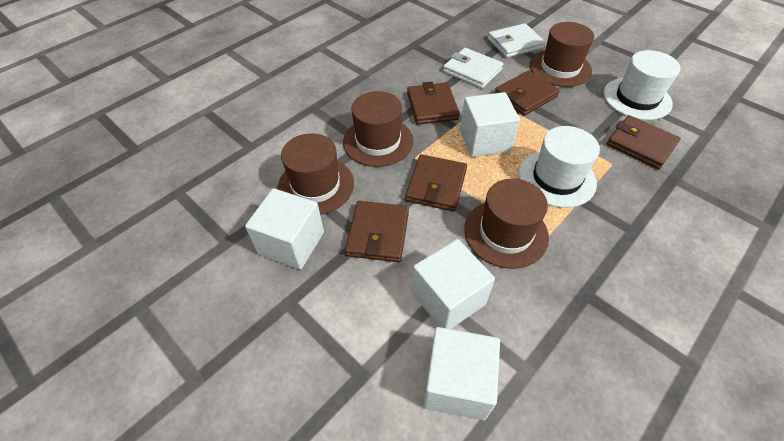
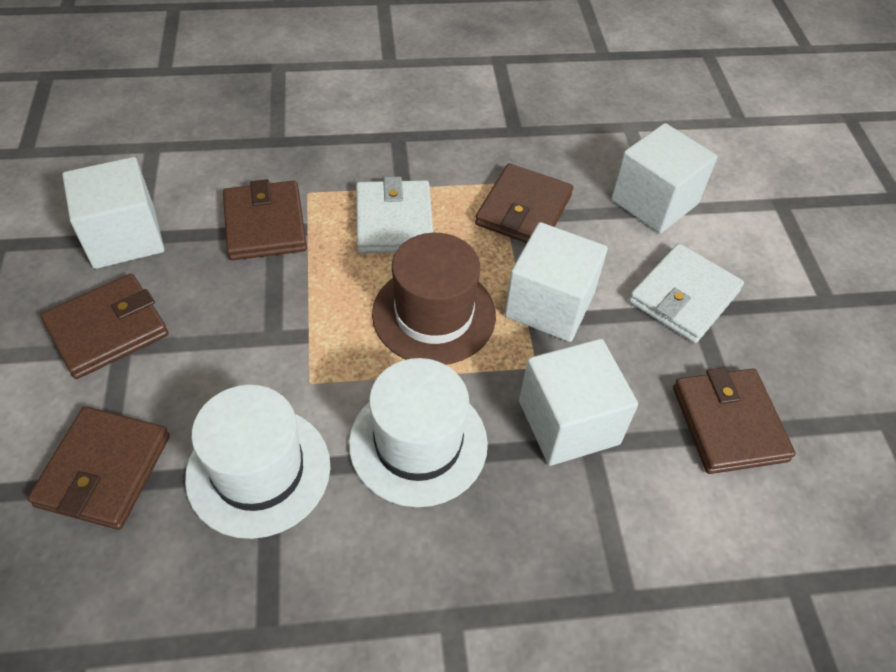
brown hat: 4 -> 1

